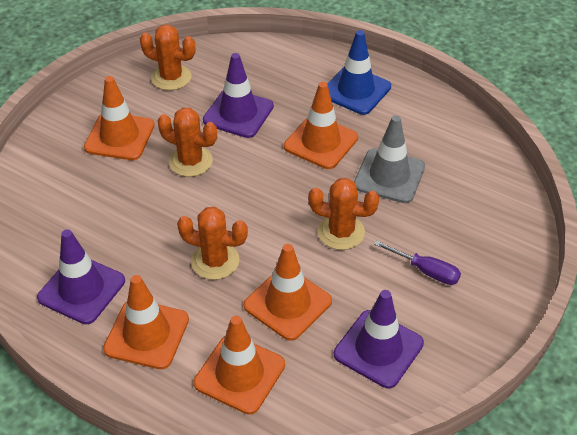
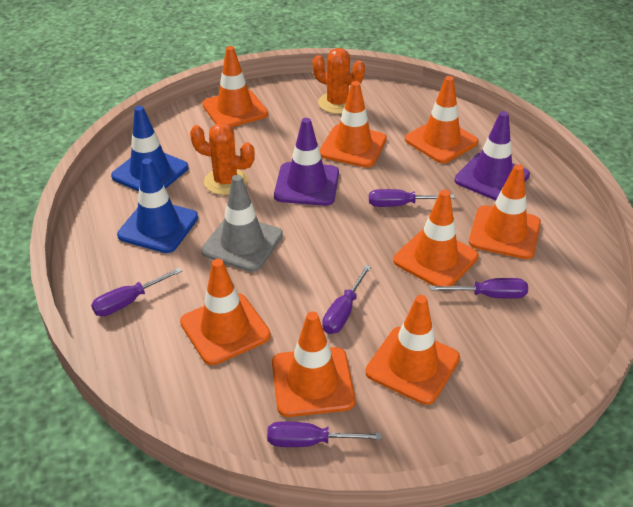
blue traffic cone: 1 -> 2
orange cactus: 4 -> 2
orange traffic cone: 5 -> 8
purple screwdriver: 1 -> 5
purple traffic cone: 3 -> 2

